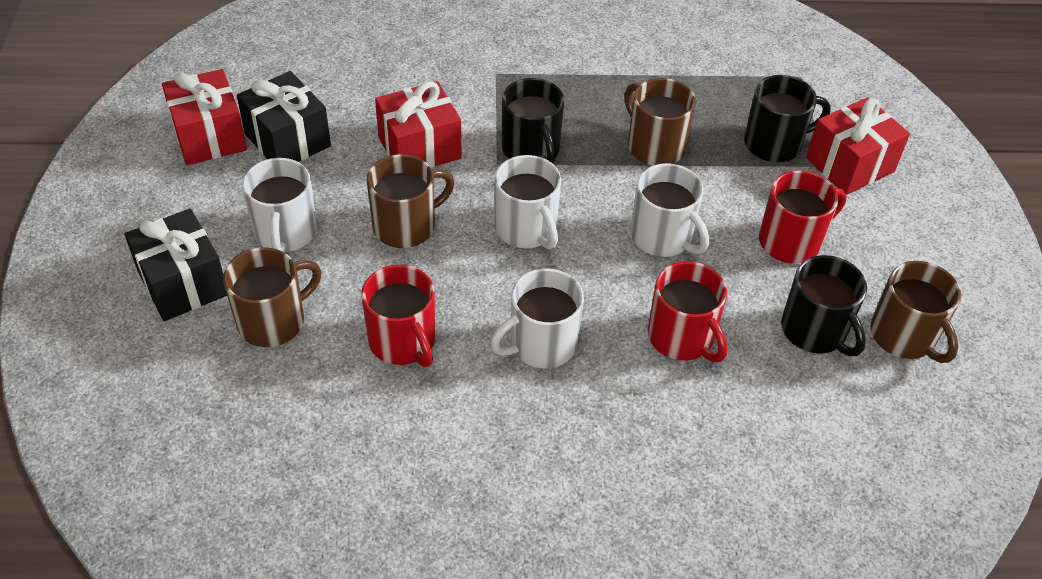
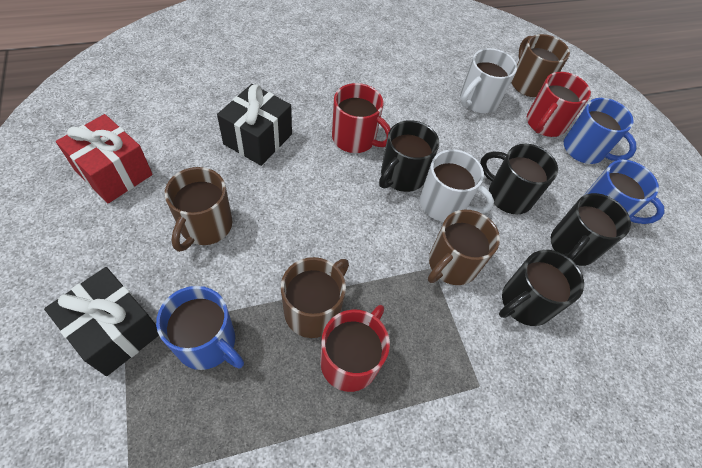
black mug: 3 -> 4
blue mug: 0 -> 3
red gift: 3 -> 1
white mug: 4 -> 2

